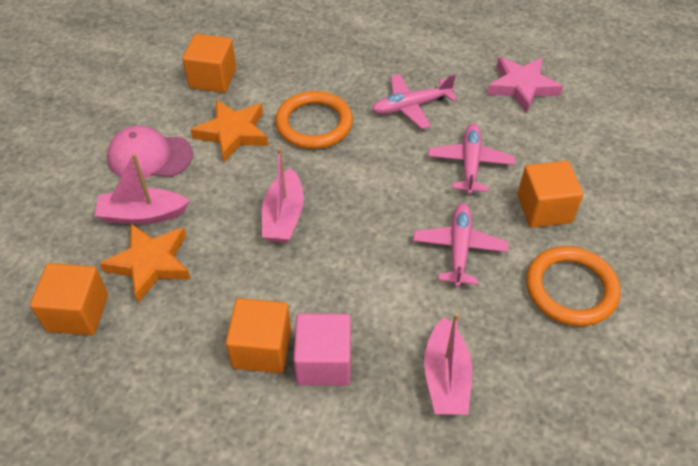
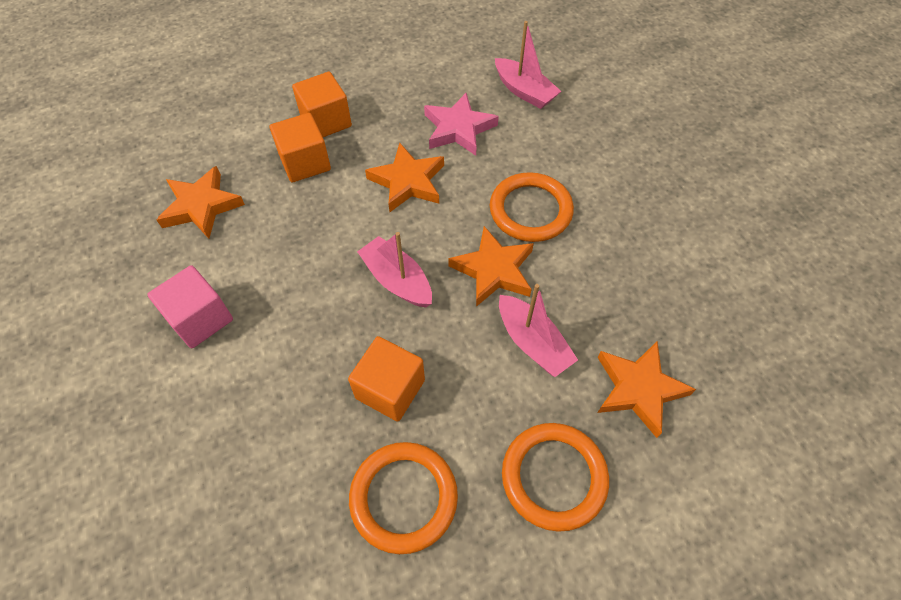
orange cube: 4 -> 3
orange ring: 2 -> 3
orange star: 2 -> 4
pink cap: 1 -> 0
pink plane: 3 -> 0

